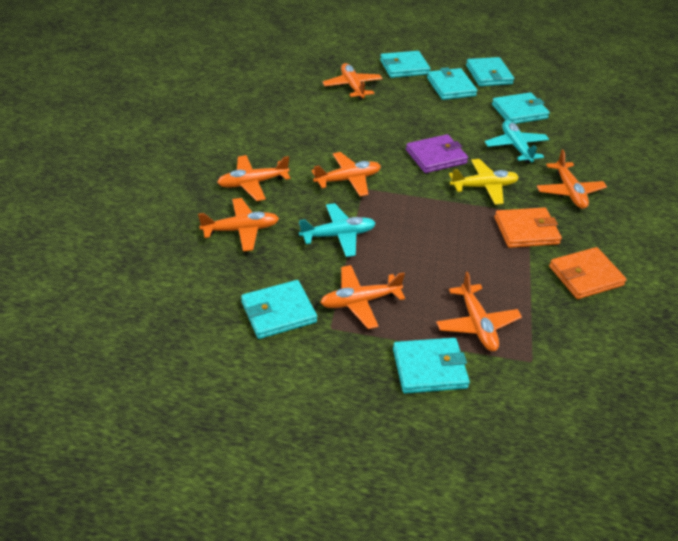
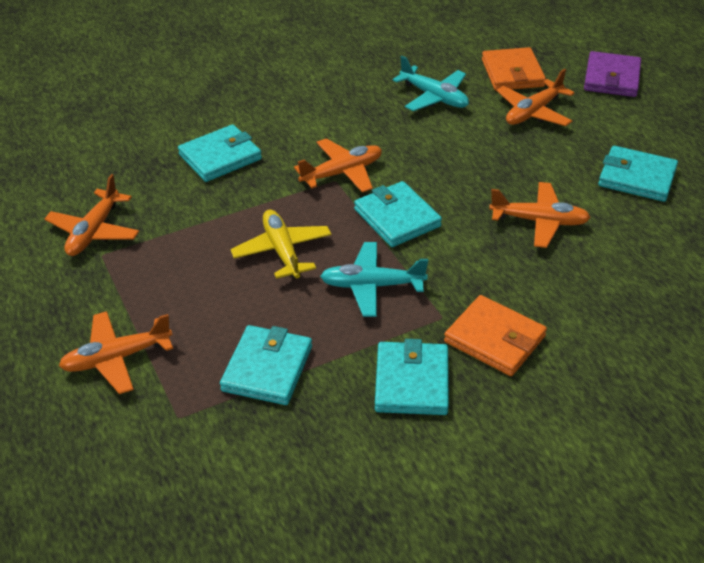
orange plane: 7 -> 5
turquoise wallet: 6 -> 5

